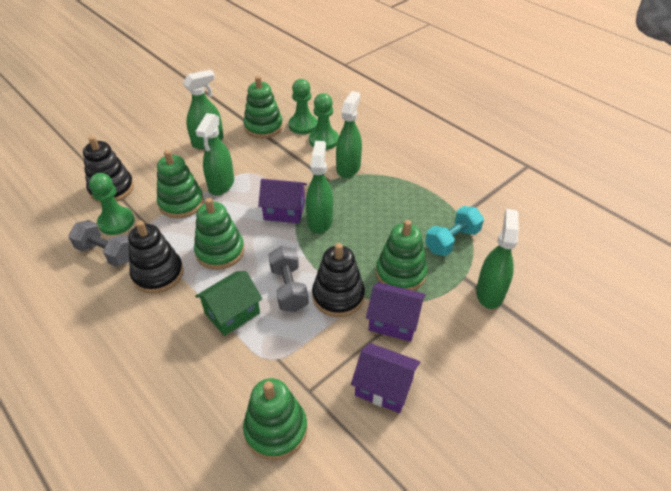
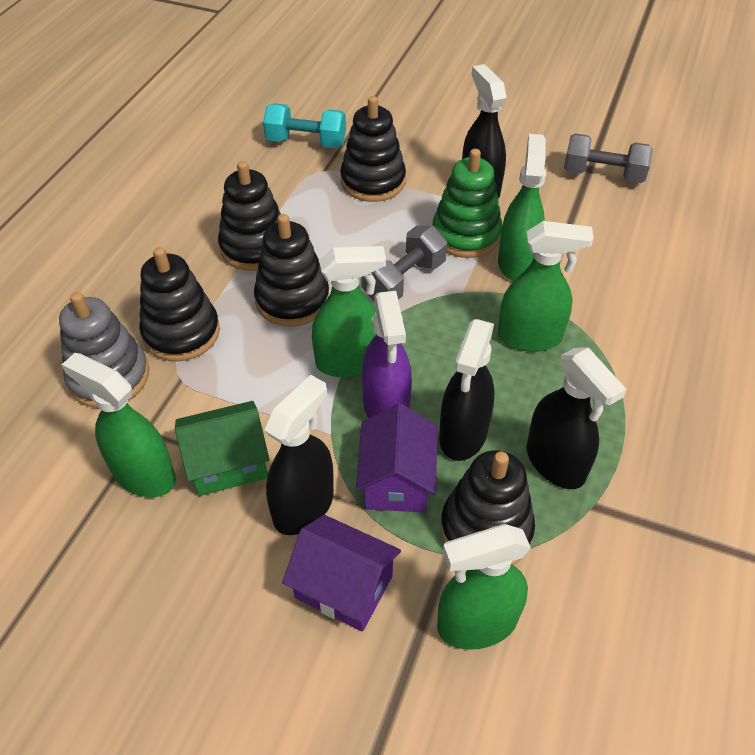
black spray bottle: 0 -> 4
black stacking toy: 3 -> 5
green pawn: 3 -> 0
green stacking toy: 5 -> 1
grey stacking toy: 0 -> 1
purple house: 3 -> 2
purple spray bottle: 0 -> 1

